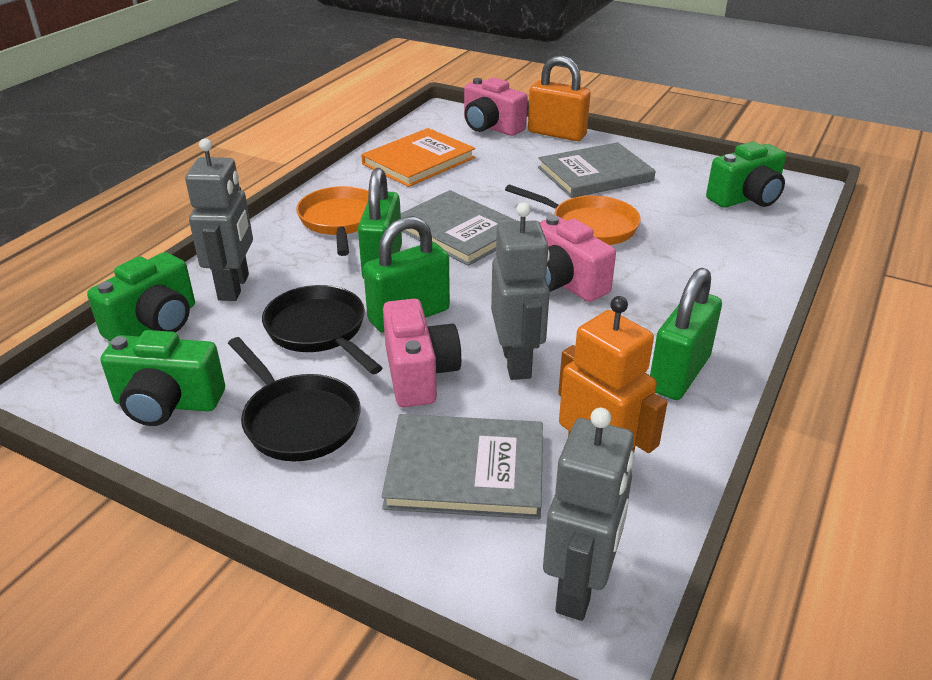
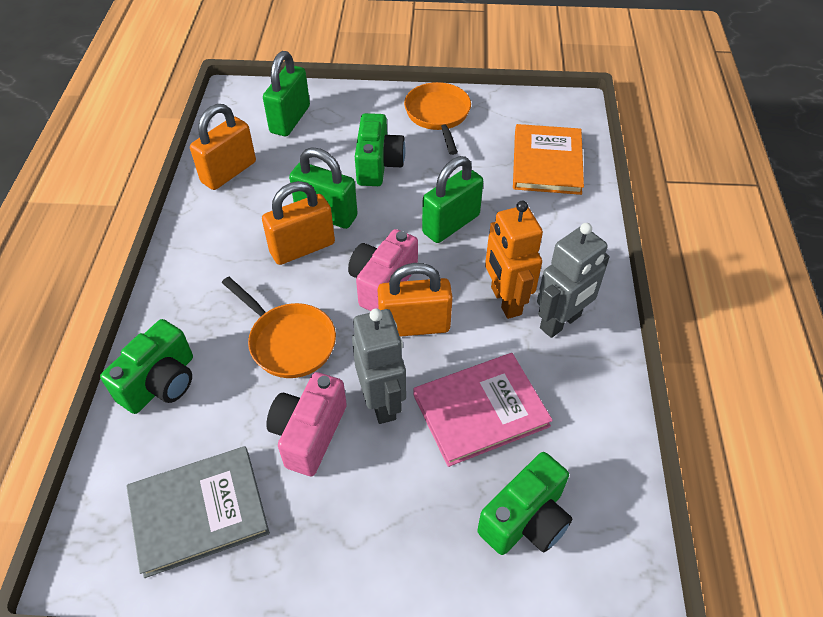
black pan: 2 -> 0
grey book: 3 -> 1
grey robot: 3 -> 2
orange padlock: 1 -> 3
pink book: 0 -> 1
pink camera: 3 -> 2

